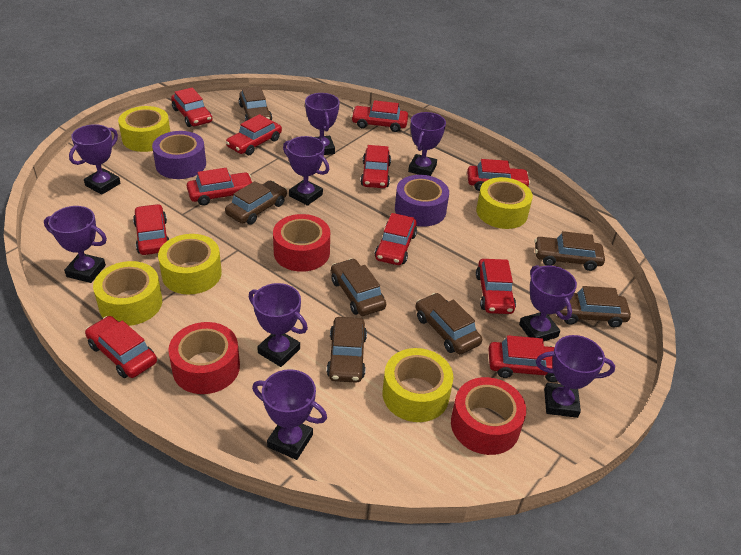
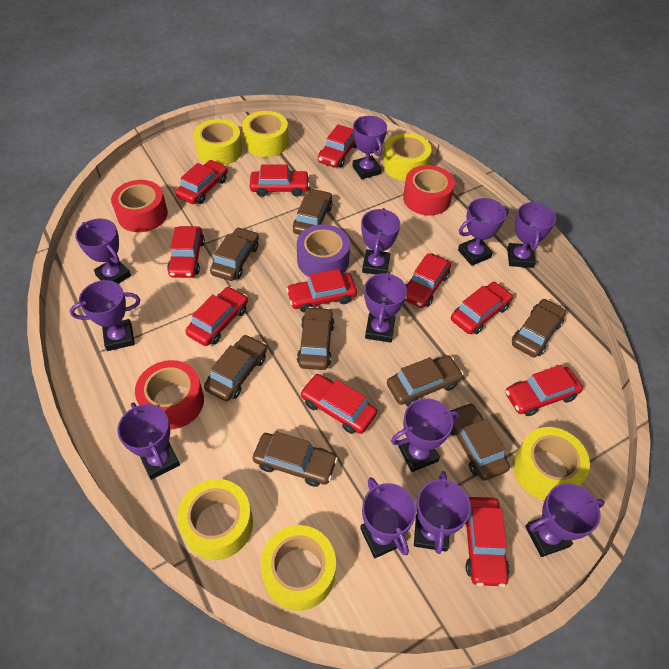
brown car: 7 -> 8
purple tape: 2 -> 1
purple trophy: 9 -> 12
yellow tape: 5 -> 6

